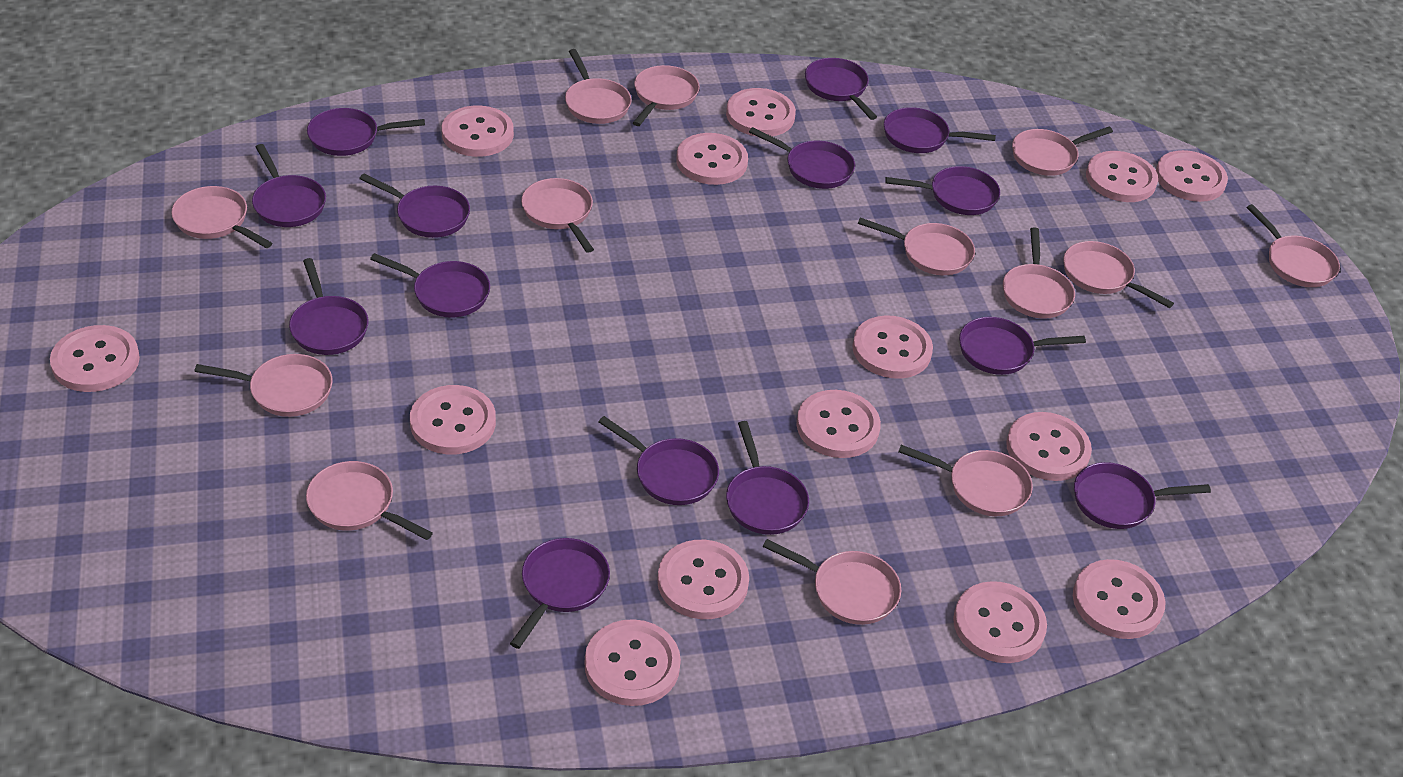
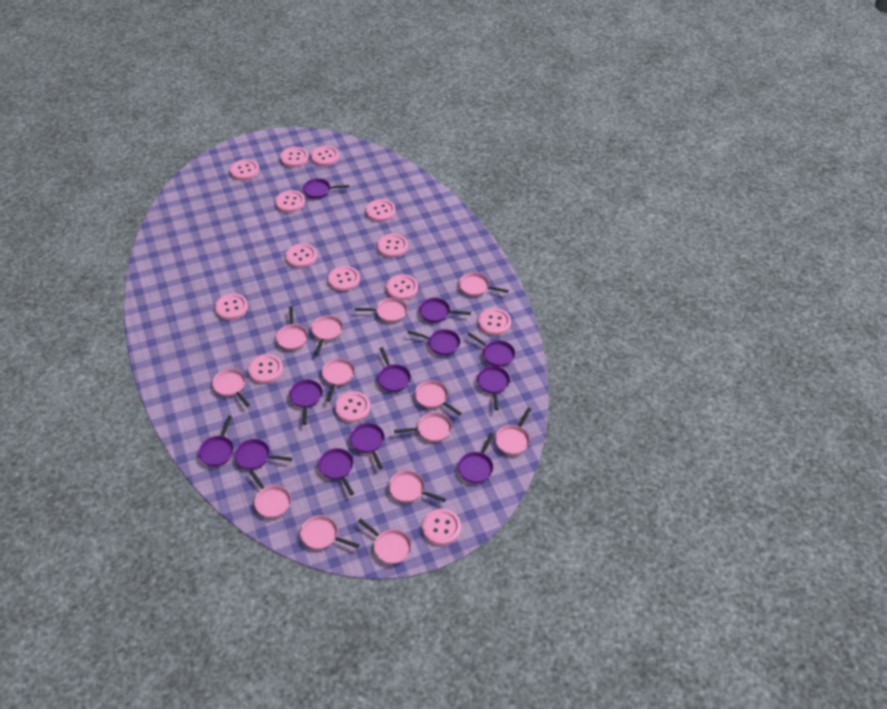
purple pan: 14 -> 12

